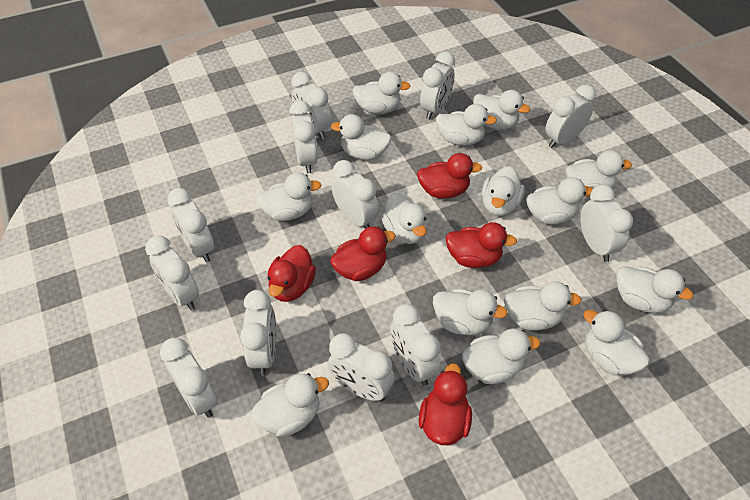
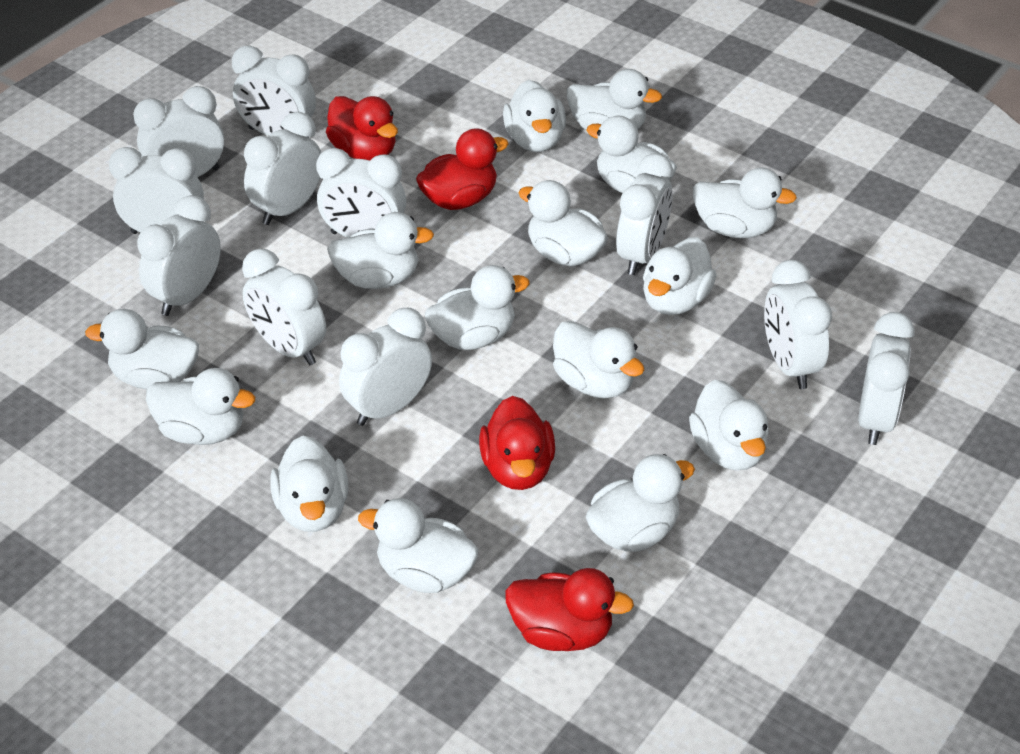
red duck: 5 -> 4
white clock: 12 -> 11

